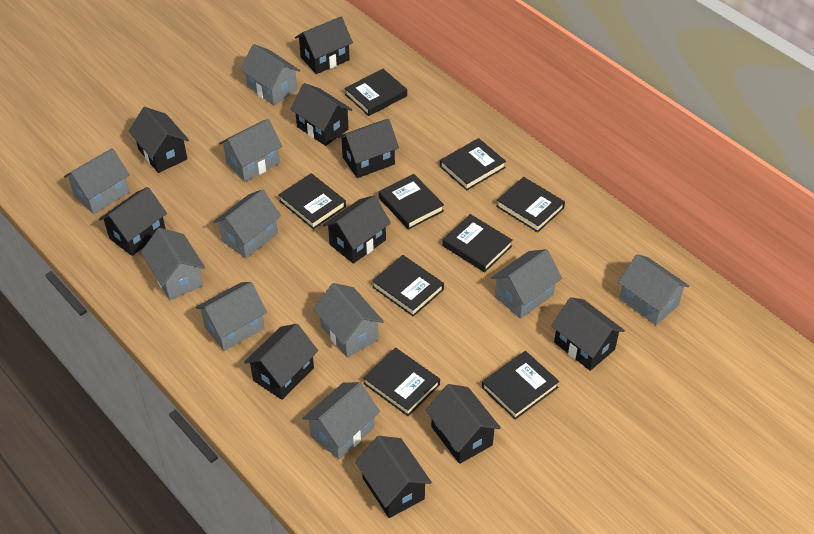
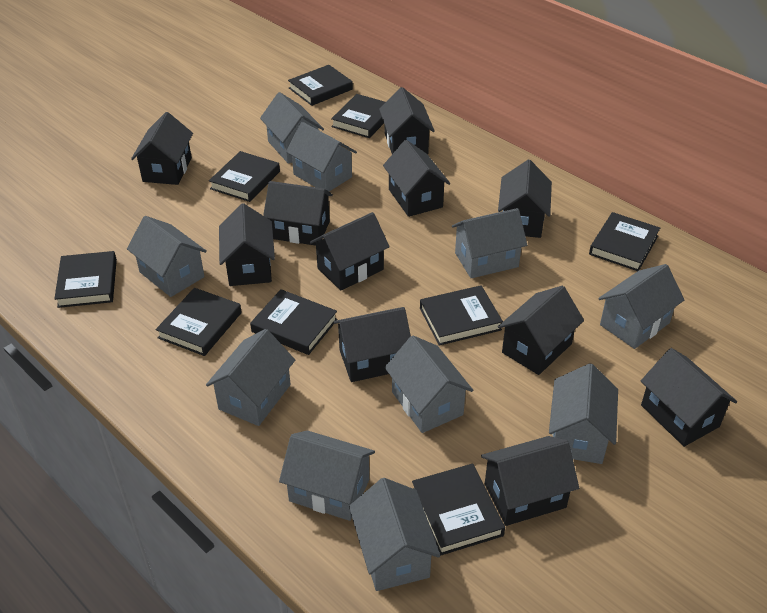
black house: 10 -> 11

